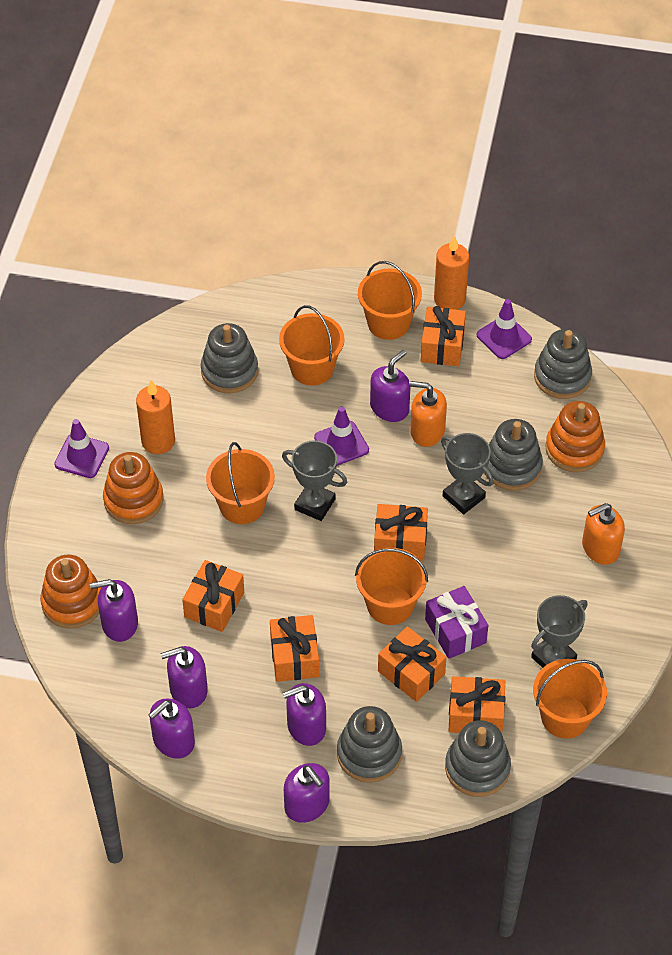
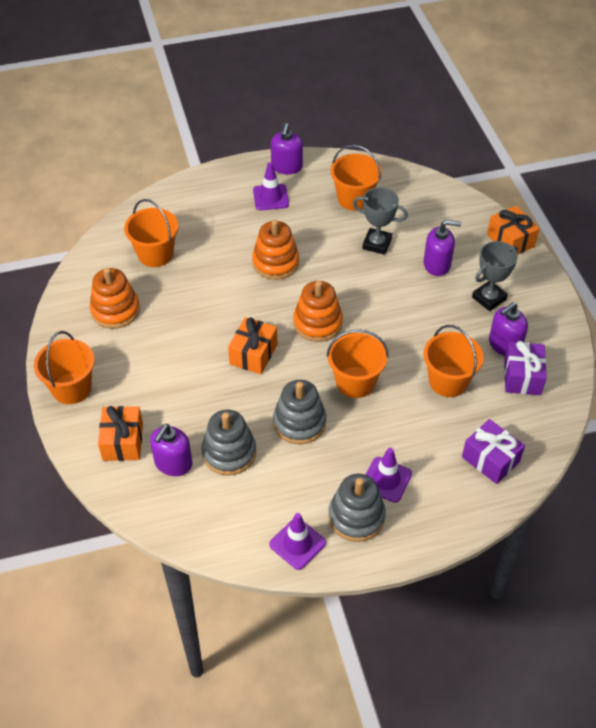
grey stacking toy: 5 -> 3
grey trophy: 3 -> 2
orange candle: 2 -> 0
orange gift: 6 -> 3
orange soap dispenser: 2 -> 0
purple gift: 1 -> 2
purple soap dispenser: 6 -> 4

